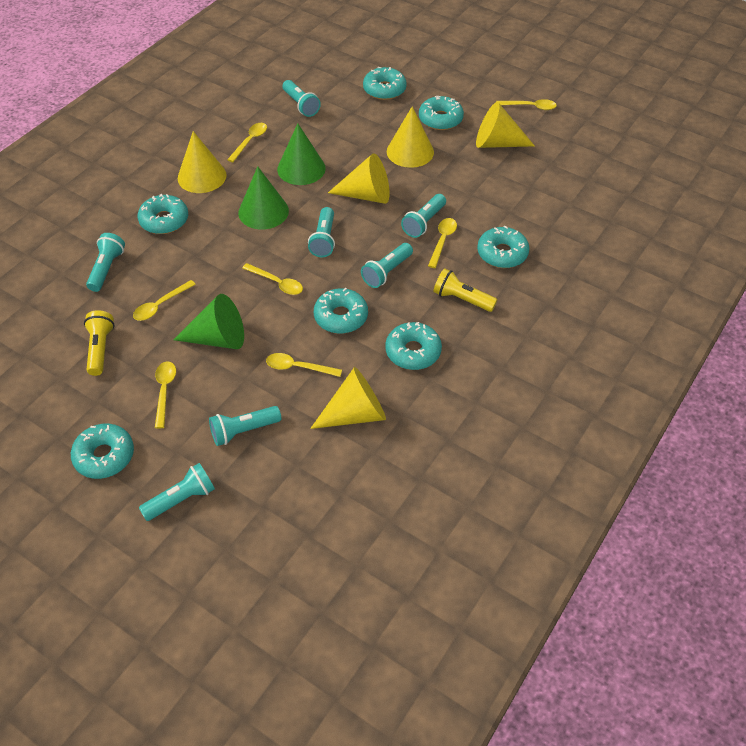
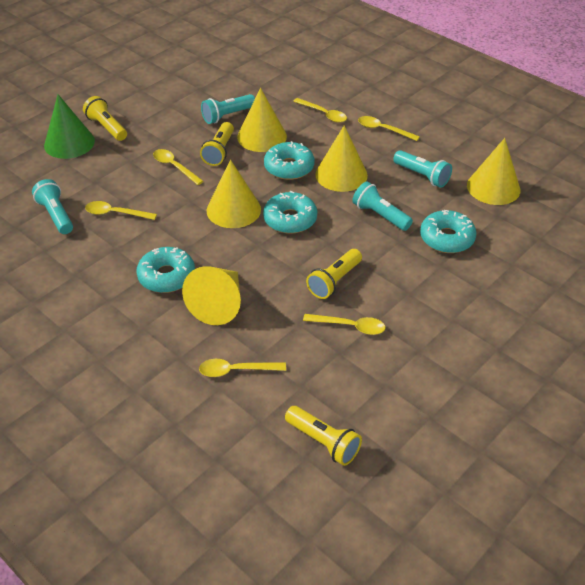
green cone: 3 -> 1
turquoise donut: 7 -> 4
turquoise flashlight: 7 -> 4
yellow flashlight: 2 -> 4
yellow spoon: 7 -> 6

